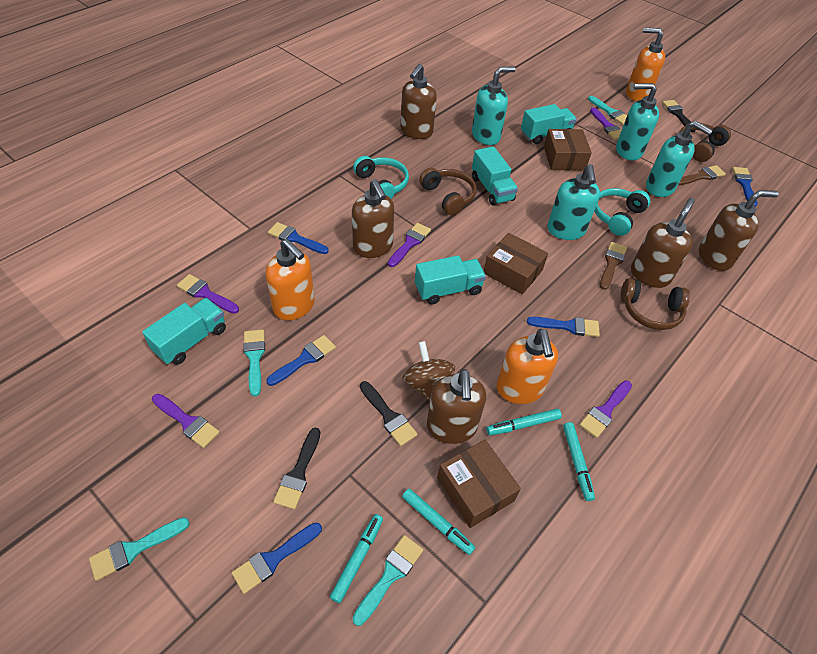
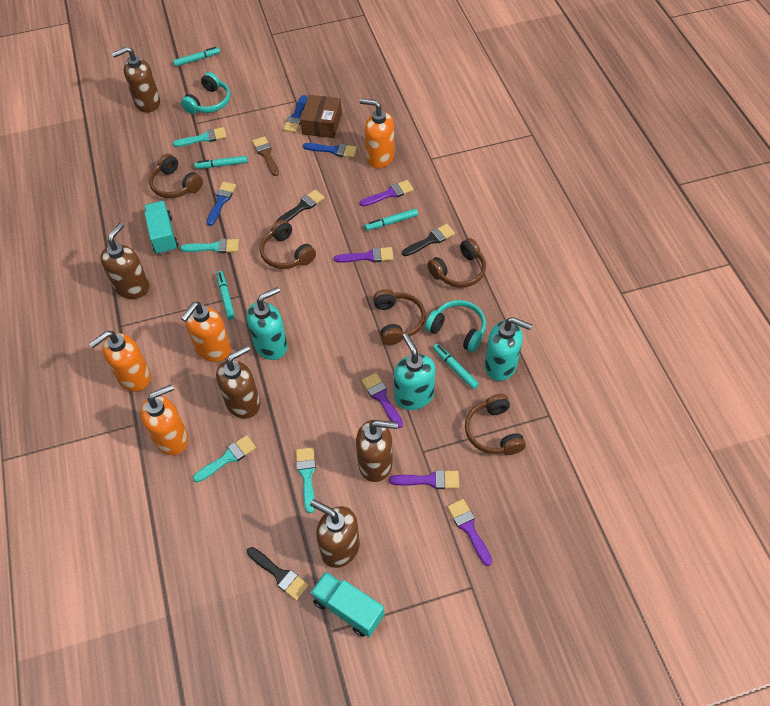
blue brush: 5 -> 3
brown box: 3 -> 1
brown brush: 2 -> 1
brown headphones: 3 -> 5
brown spinning top: 1 -> 0
orange soap dispenser: 3 -> 4
turquoise marker: 4 -> 5
turquoise soap dispenser: 4 -> 3
turquoise truck: 4 -> 2

